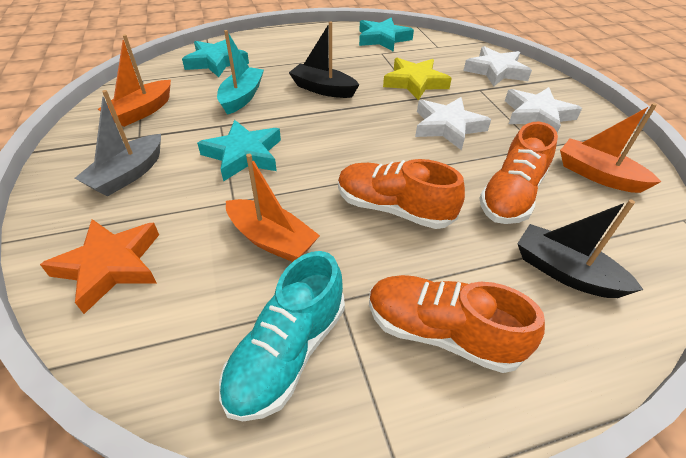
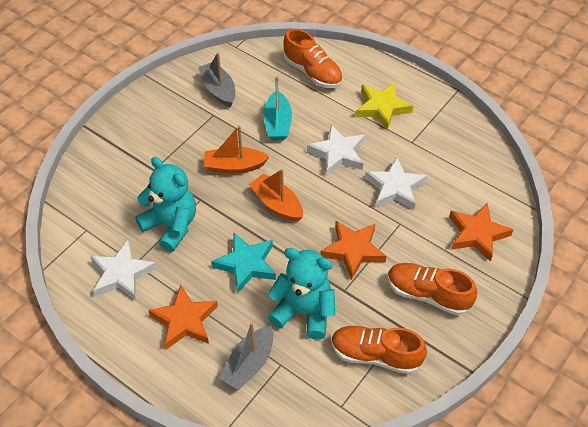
black boat: 2 -> 0
grey boat: 1 -> 2
orange boat: 3 -> 2
orange star: 1 -> 3
turquoise shoe: 1 -> 0
turquoise star: 3 -> 1
turquoise teddy bear: 0 -> 2

